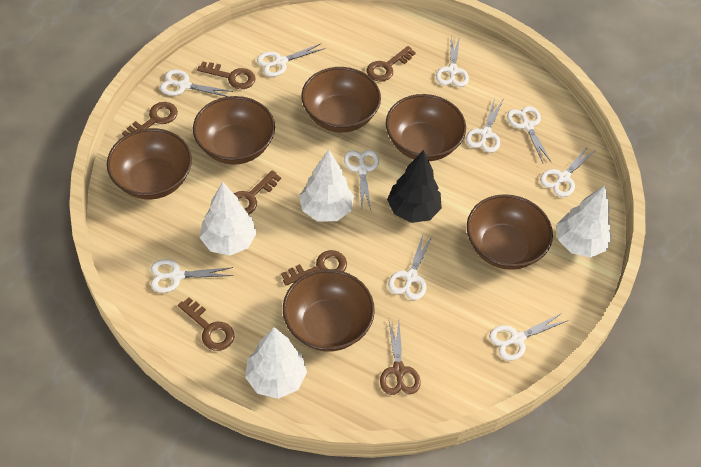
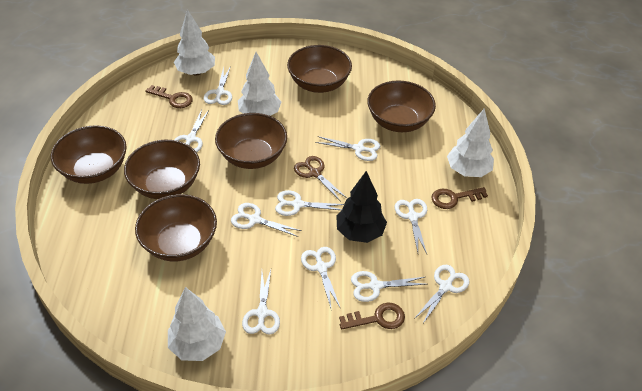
brown key: 6 -> 3

